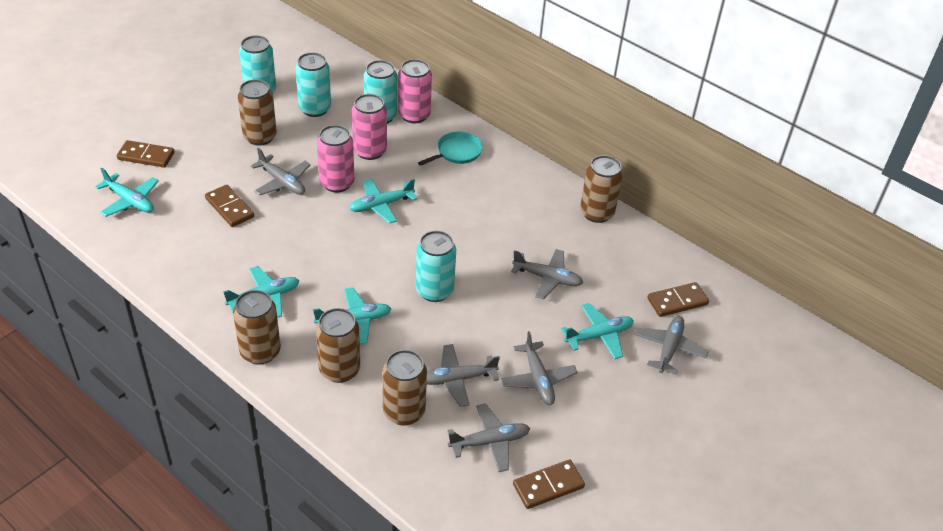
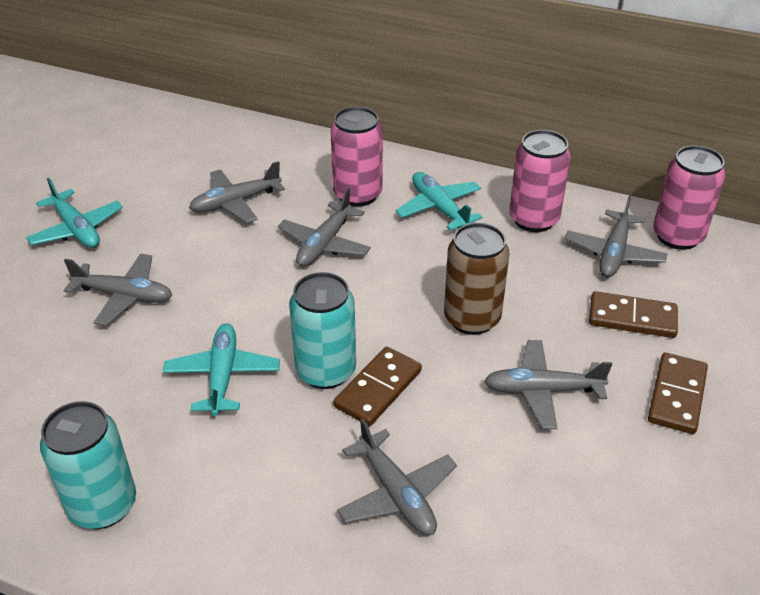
brown can: 5 -> 1
brown domino: 4 -> 3
turquoise can: 4 -> 2
turquoise pan: 1 -> 0
turquoise plane: 5 -> 3

